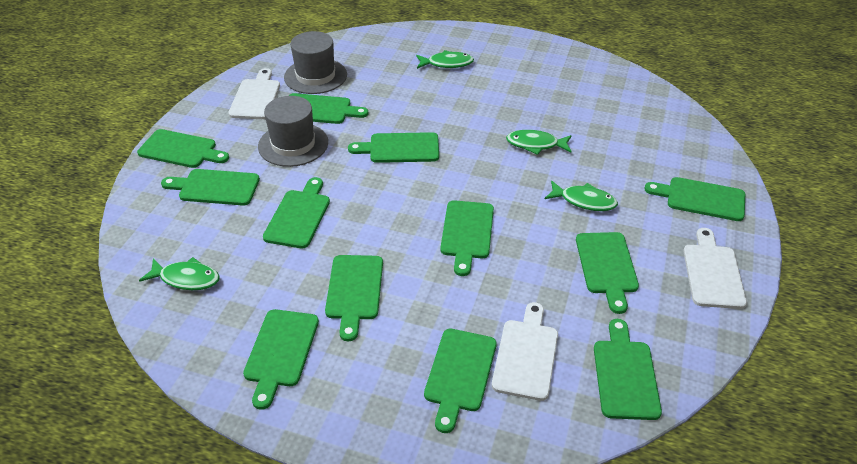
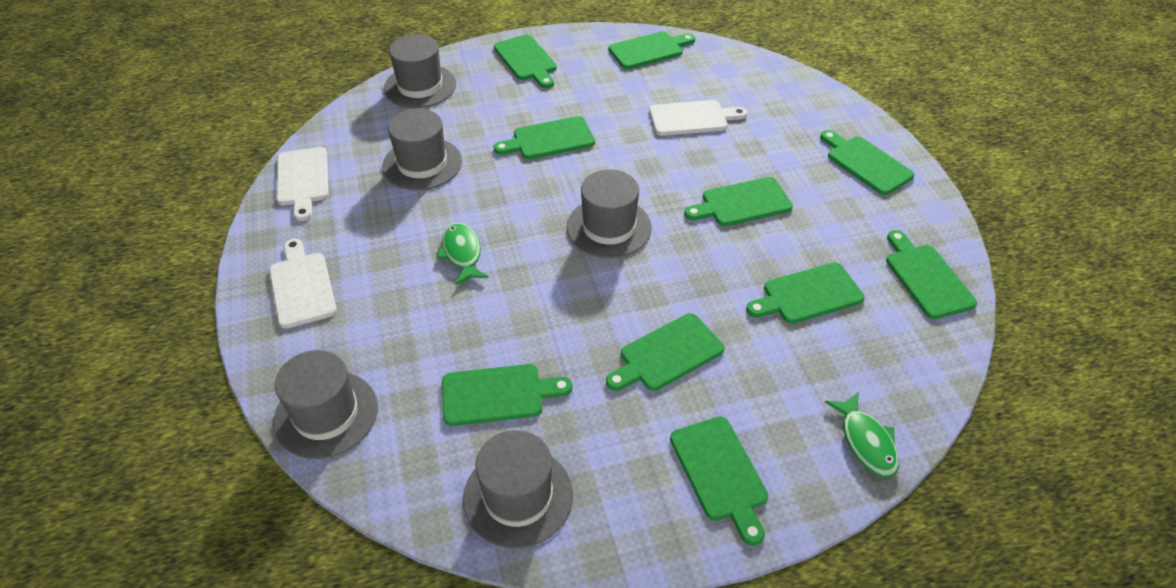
green cutting board: 12 -> 10
green fish: 4 -> 2
grey hat: 2 -> 5

